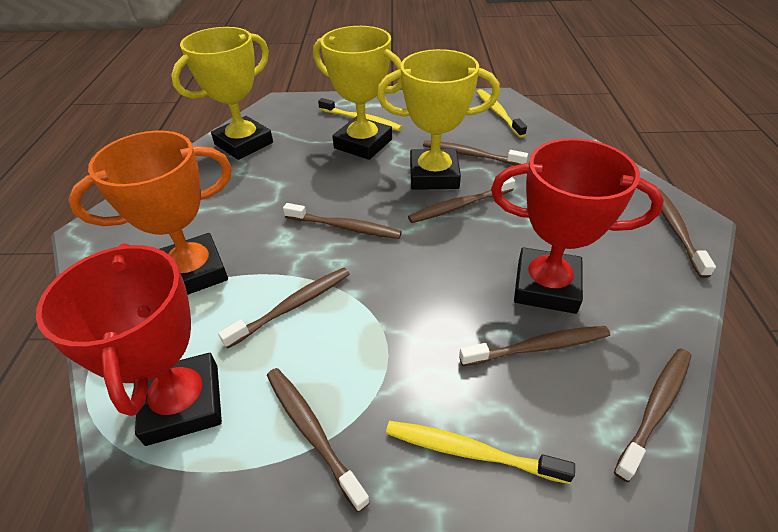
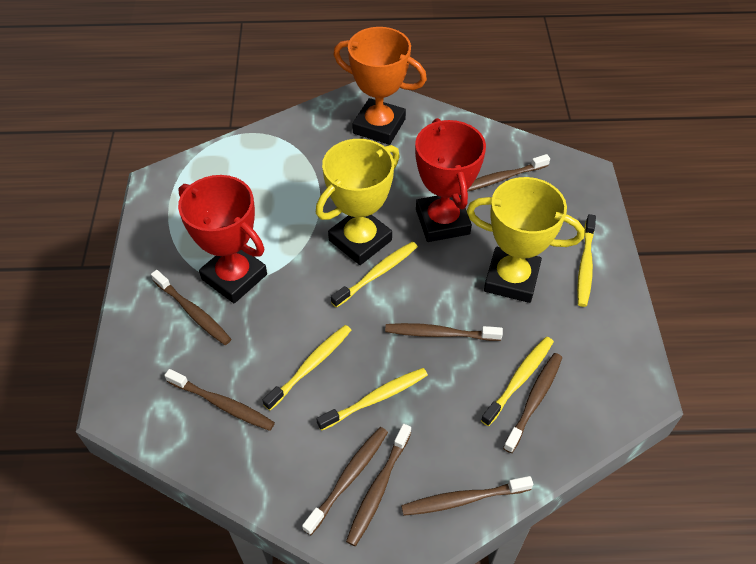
yellow toothbrush: 3 -> 5
yellow trophy: 3 -> 2

